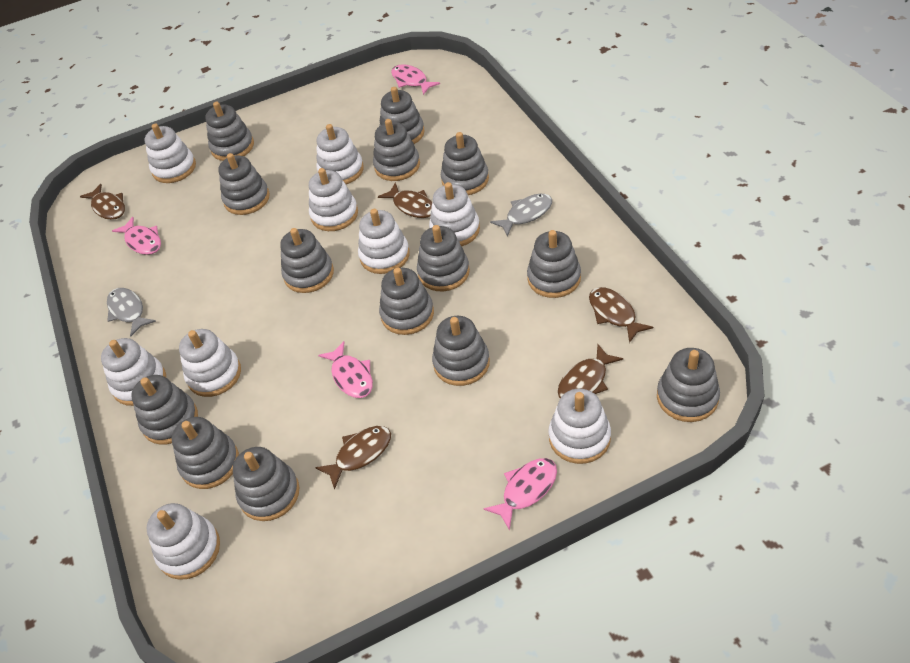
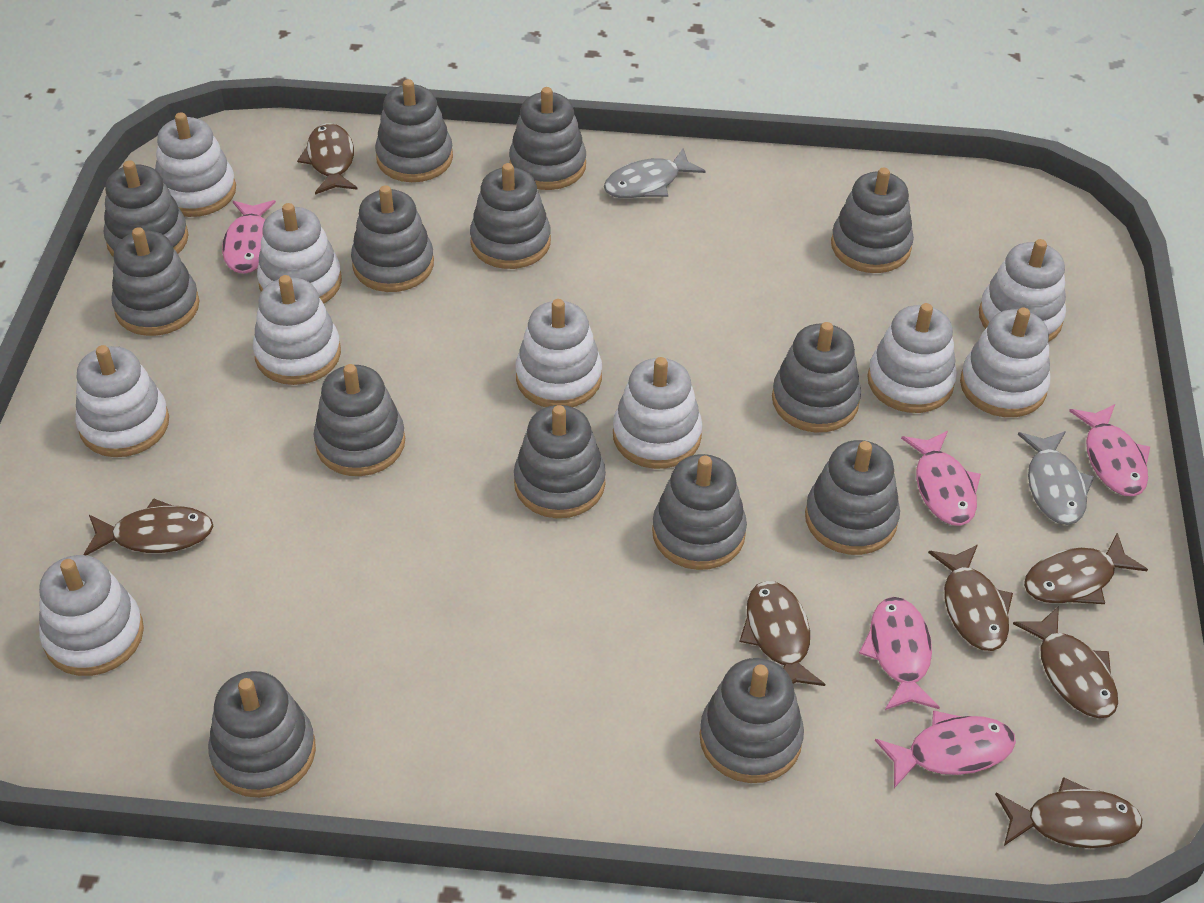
brown fish: 5 -> 7
pink fish: 4 -> 5
white stacking toy: 9 -> 10

